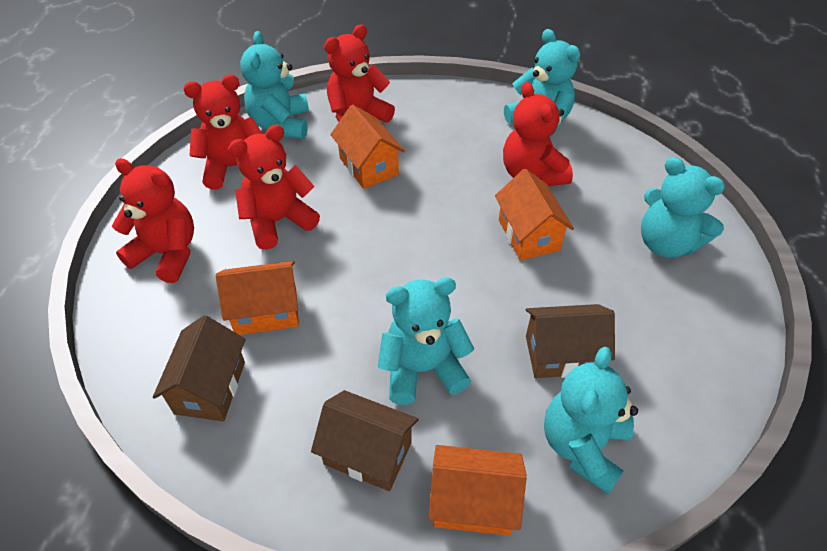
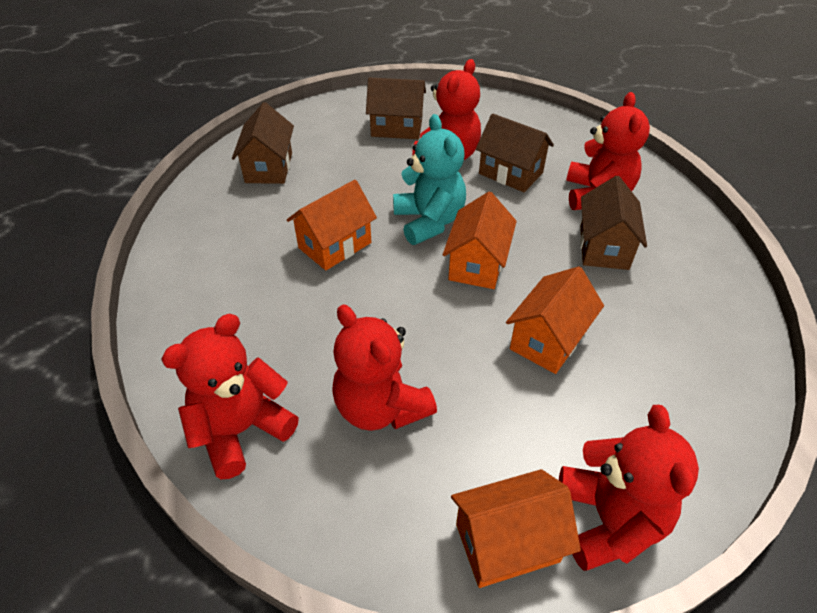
brown house: 3 -> 4
turquoise teddy bear: 5 -> 1

